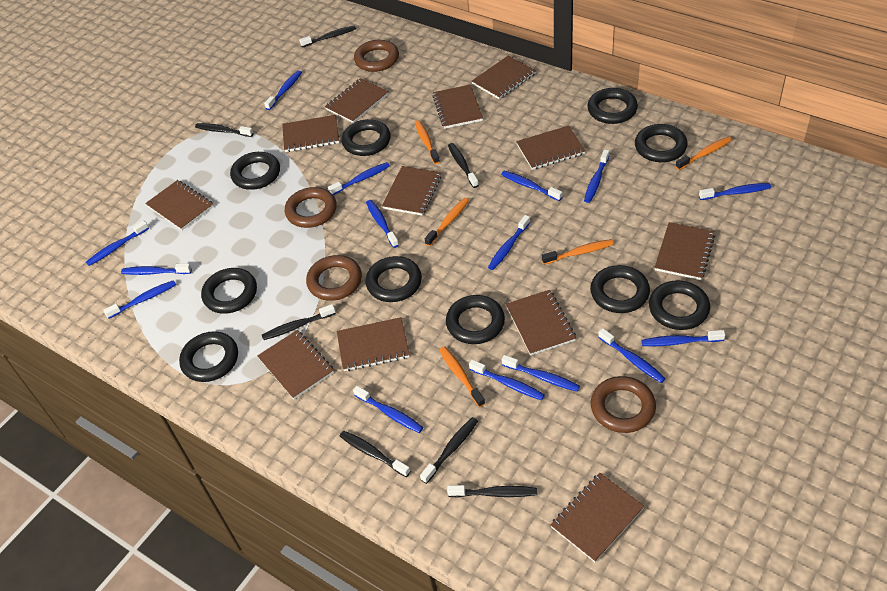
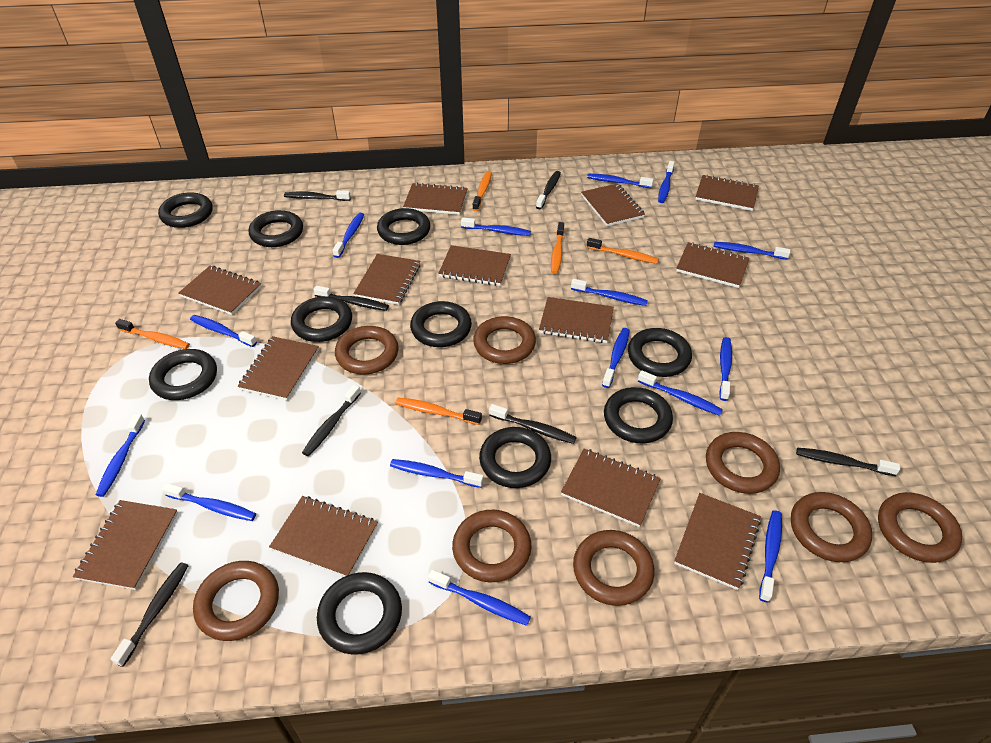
brown notebook: 12 -> 13
brown ring: 4 -> 8

